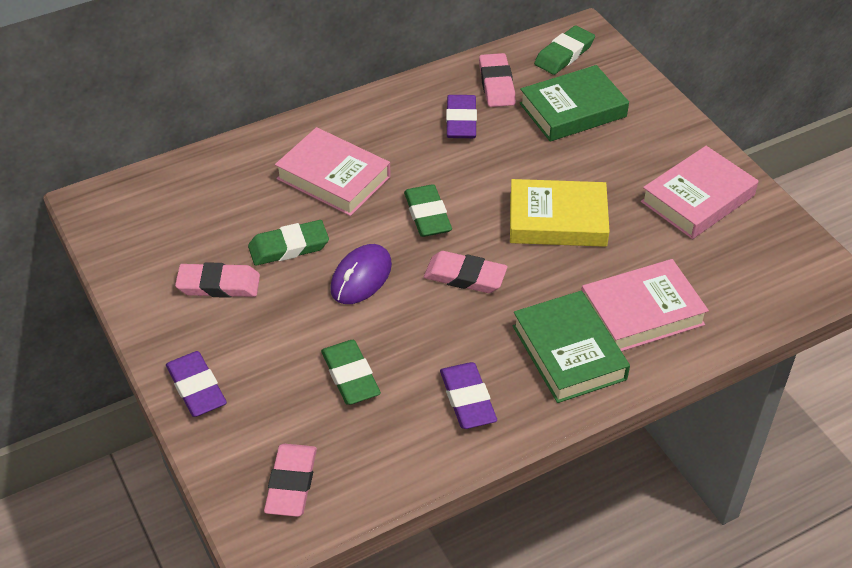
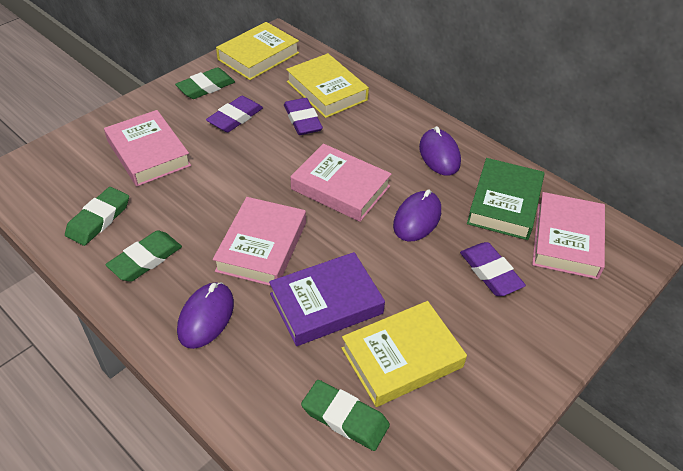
green book: 2 -> 1
pink book: 3 -> 4
pink eraser: 4 -> 0
purple book: 0 -> 1
purple mouse: 1 -> 3
yellow book: 1 -> 3

